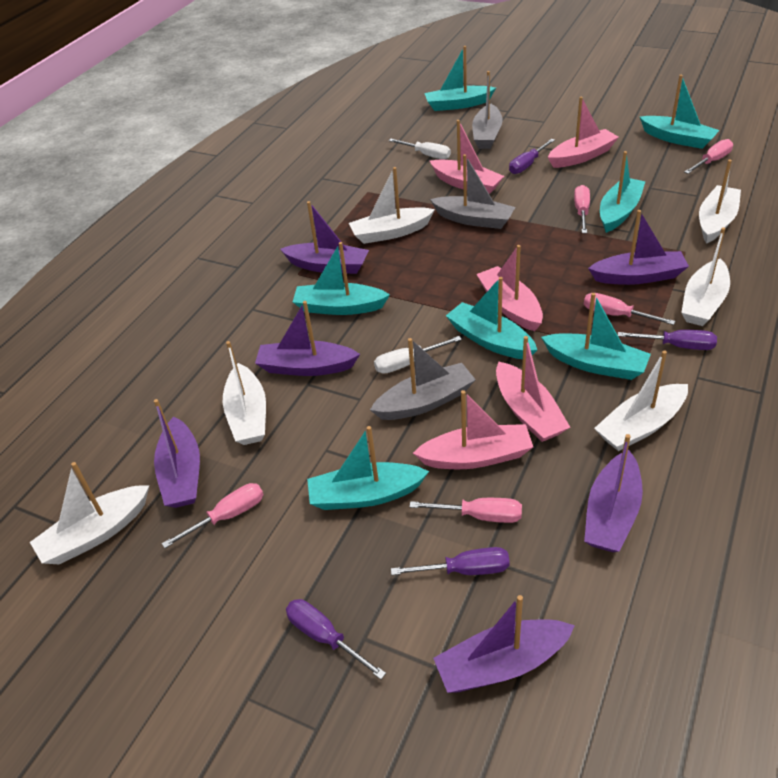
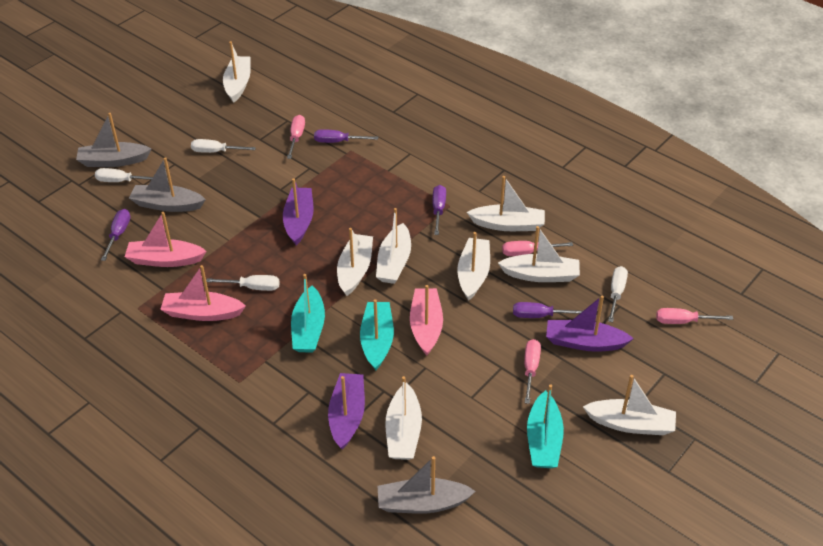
pink boat: 5 -> 3
pink screwdriver: 5 -> 4
purple boat: 6 -> 3
turquoise boat: 7 -> 3
white boat: 6 -> 8
white screwdriver: 2 -> 4

